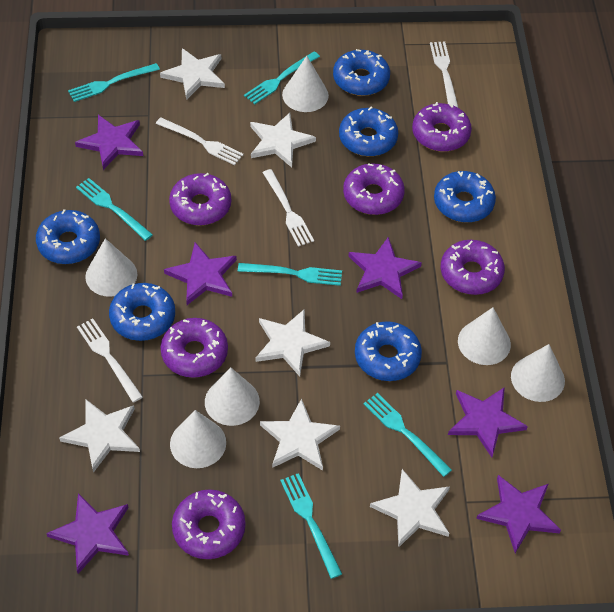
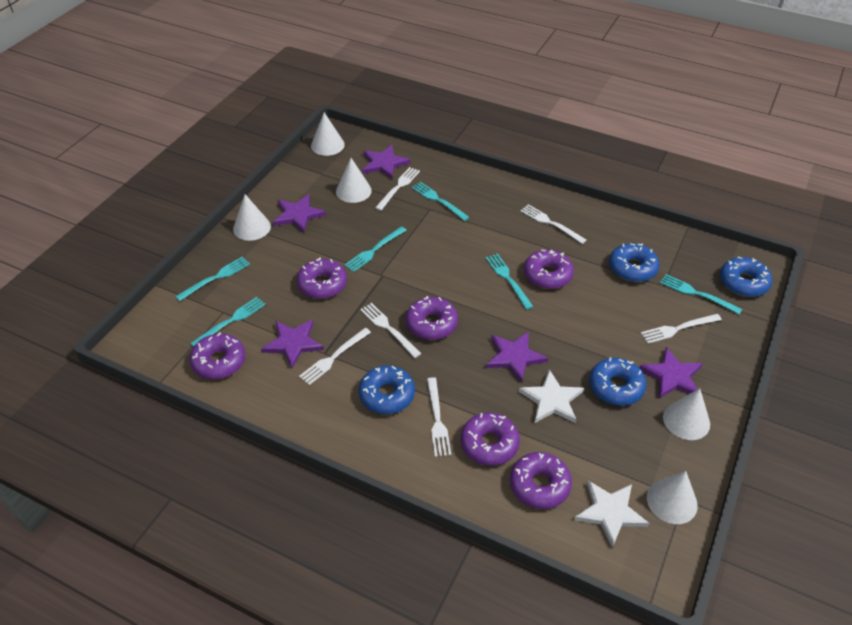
blue donut: 6 -> 4
purple star: 6 -> 5
white cone: 6 -> 5
white fork: 4 -> 6
white star: 6 -> 2

